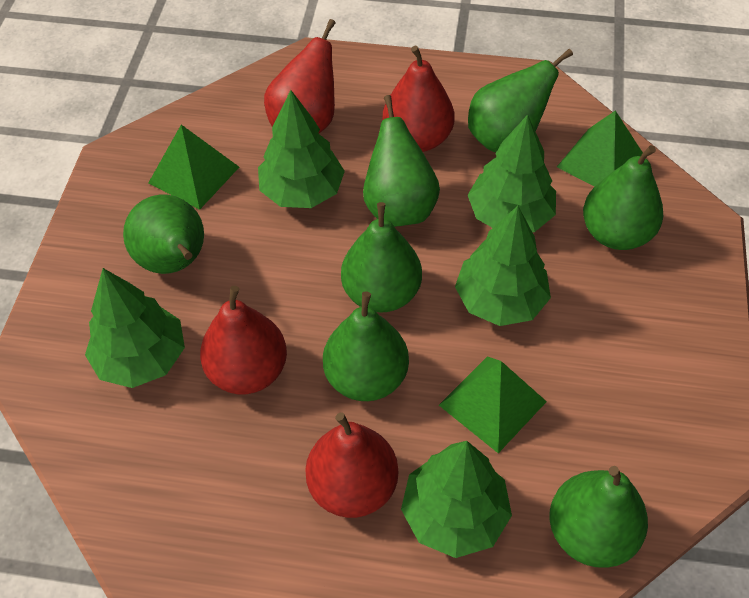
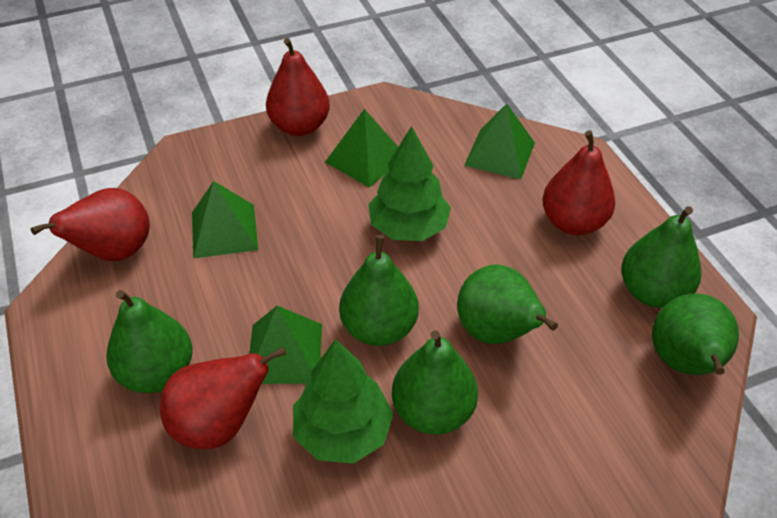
green pear: 7 -> 6
green pyramid: 3 -> 4
green tree: 5 -> 2

